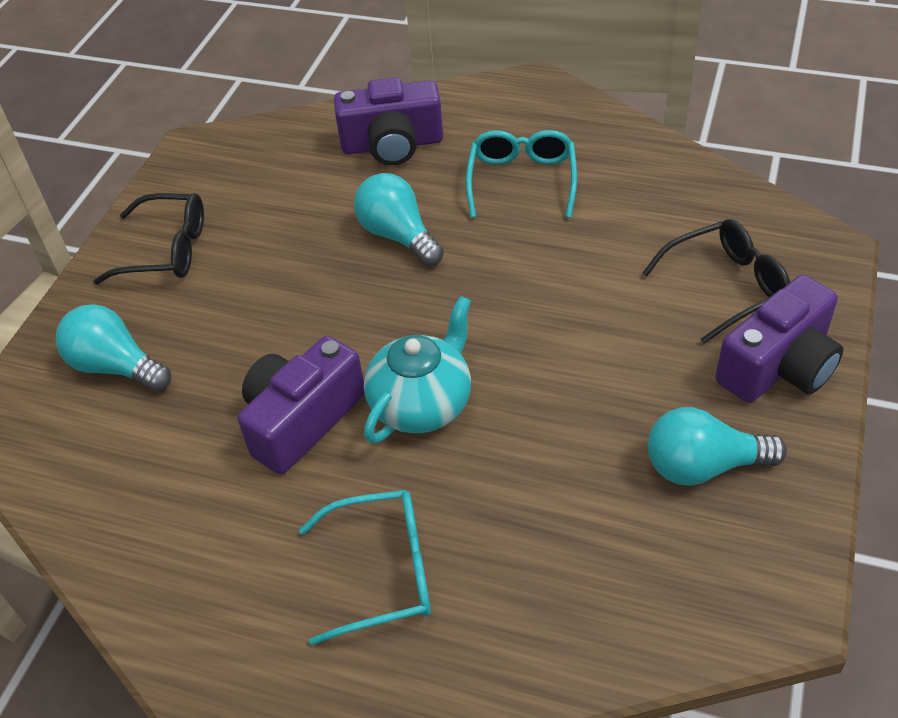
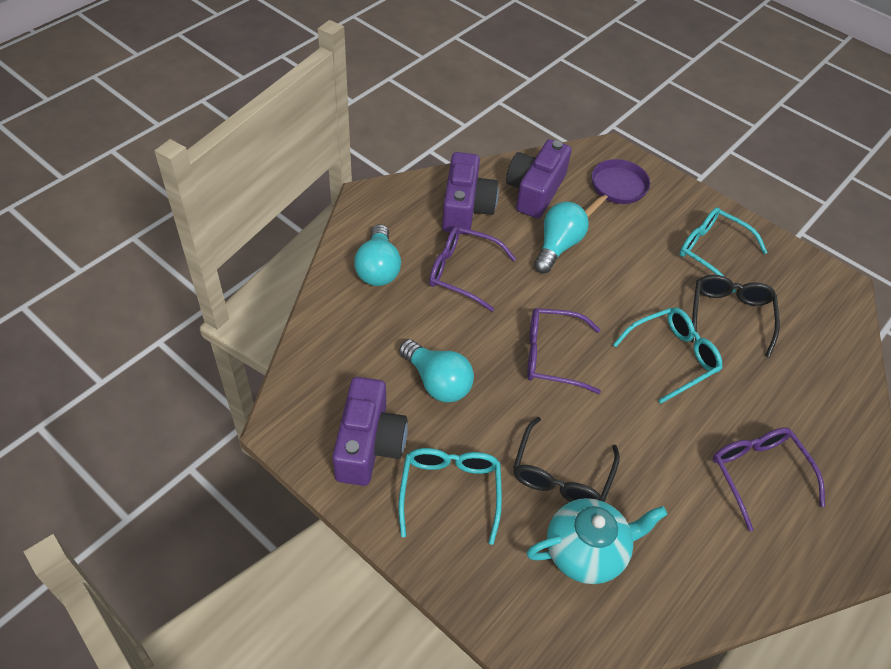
purple glasses: 0 -> 3
purple pan: 0 -> 1
turquoise glasses: 2 -> 3

